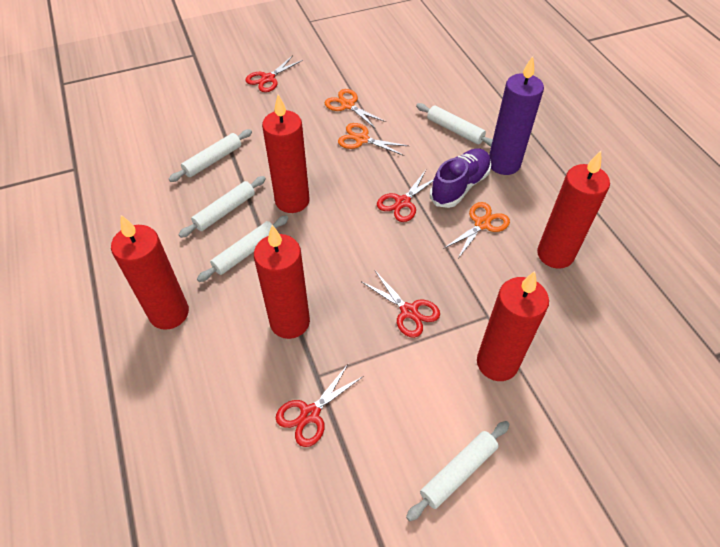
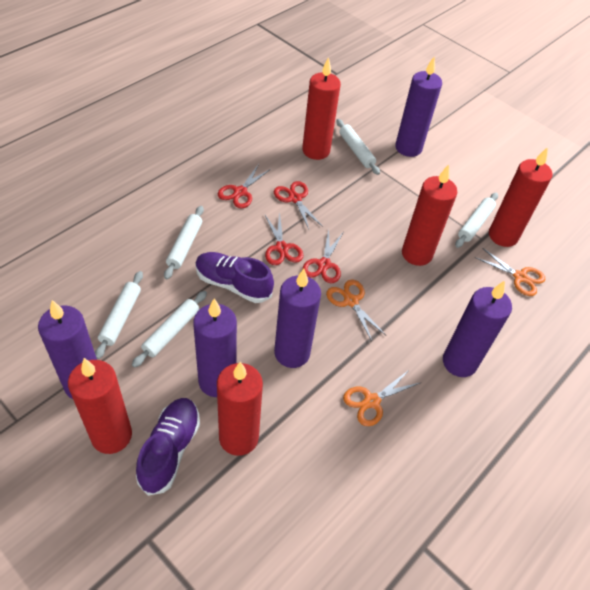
purple candle: 1 -> 5
purple shoe: 1 -> 2

